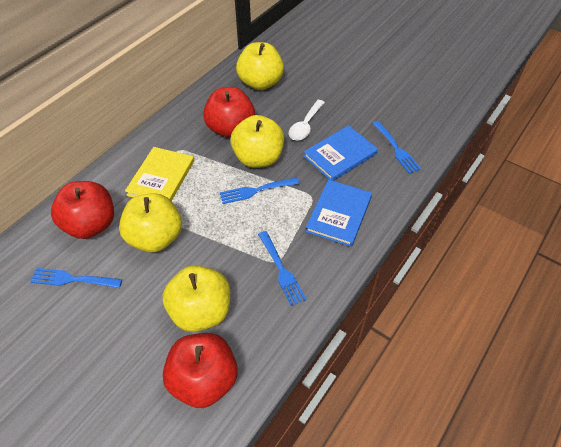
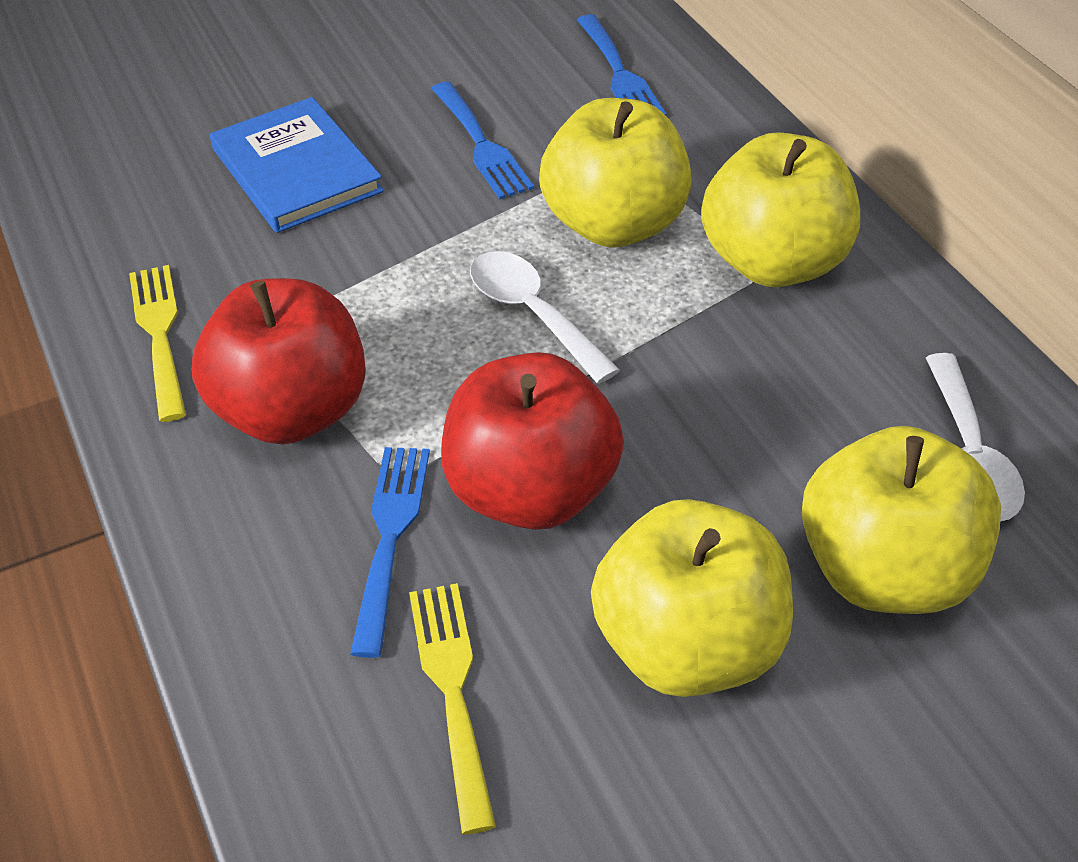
blue book: 2 -> 1
blue fork: 4 -> 3
red apple: 3 -> 2
white spoon: 1 -> 2
yellow book: 1 -> 0
yellow fork: 0 -> 2

